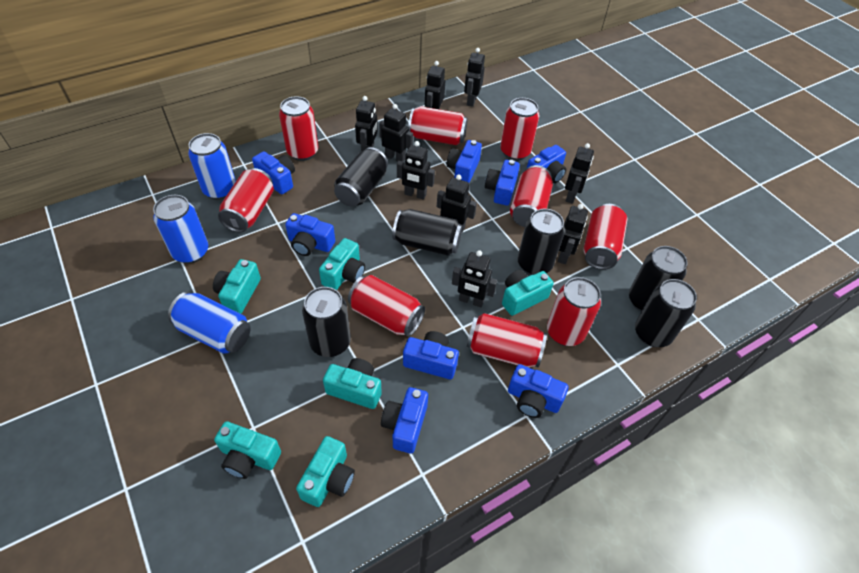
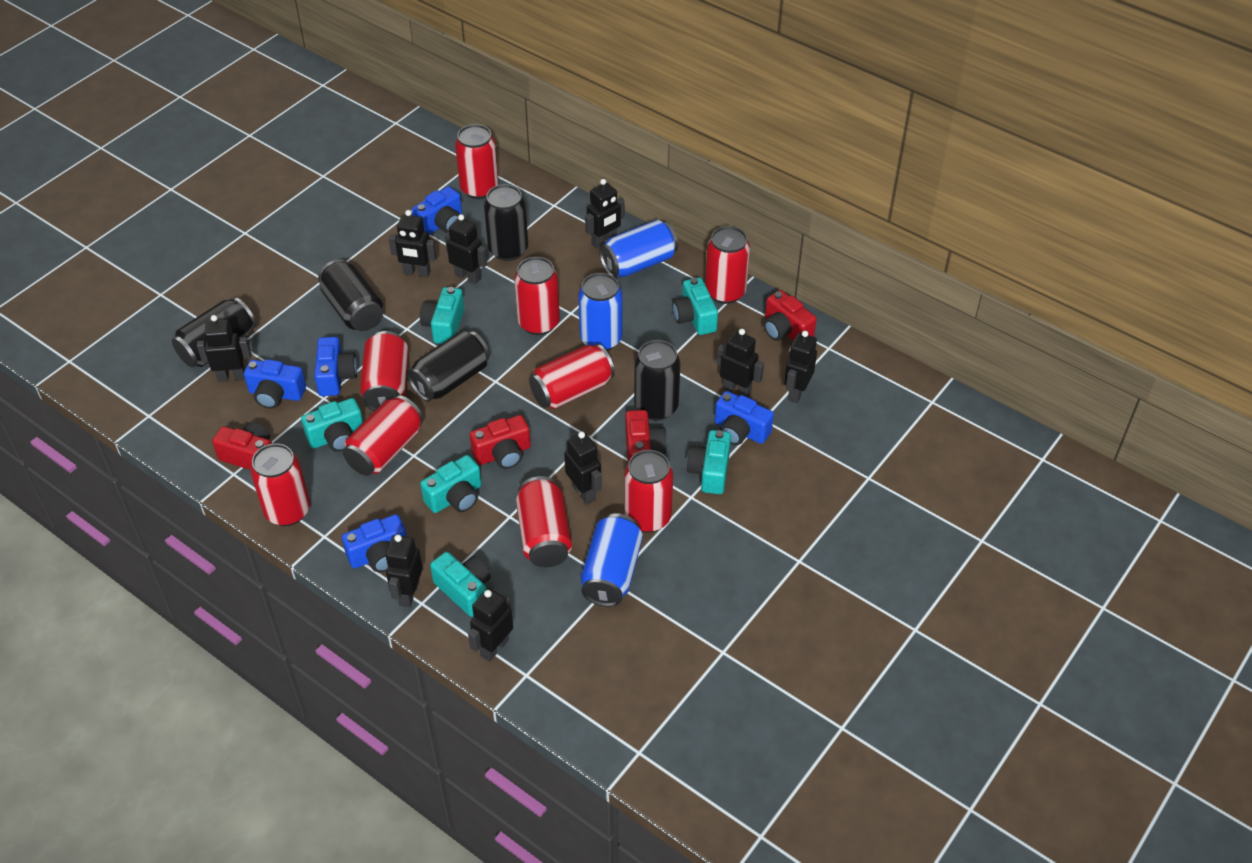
black can: 6 -> 5
blue camera: 8 -> 5
red camera: 0 -> 4

